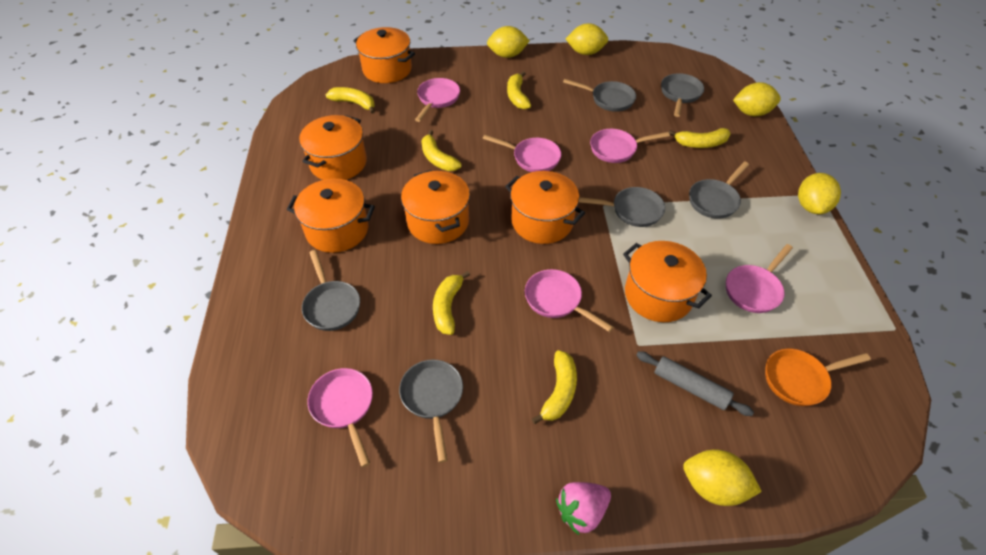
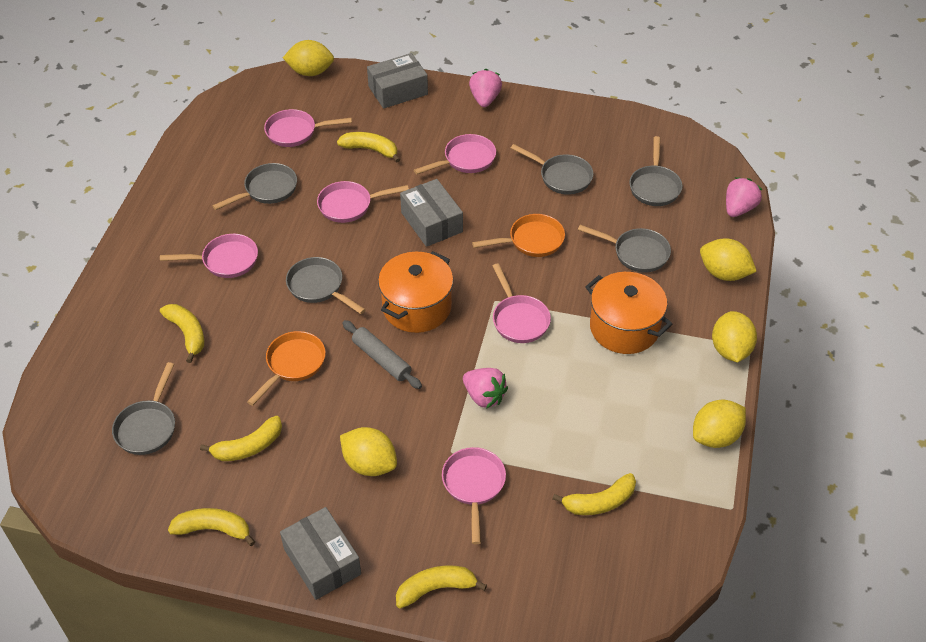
grey box: 0 -> 3
orange pan: 1 -> 2
orange pot: 6 -> 2
pink strawberry: 1 -> 3

